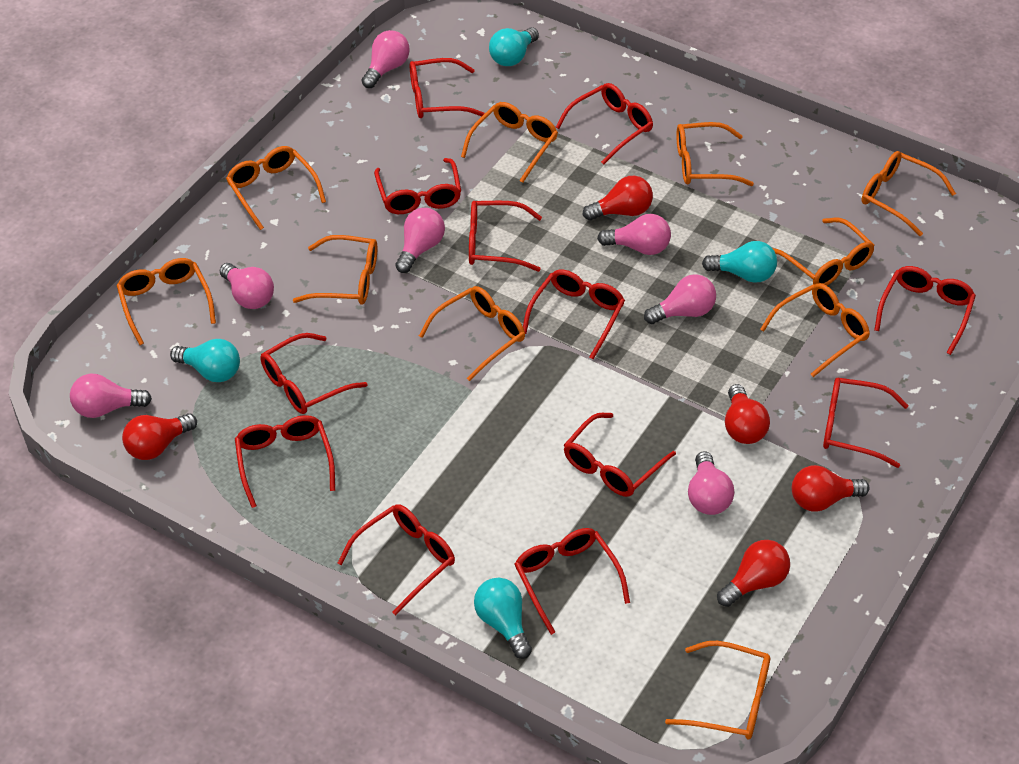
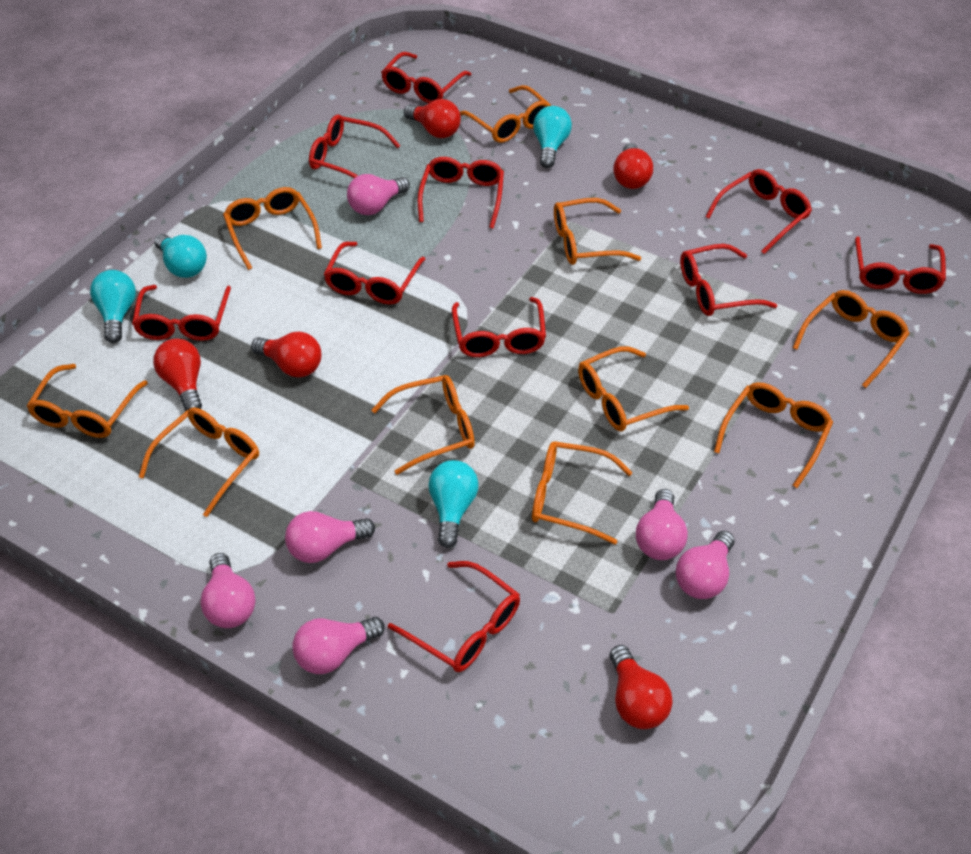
pink light bulb: 7 -> 6
red glasses: 12 -> 10

